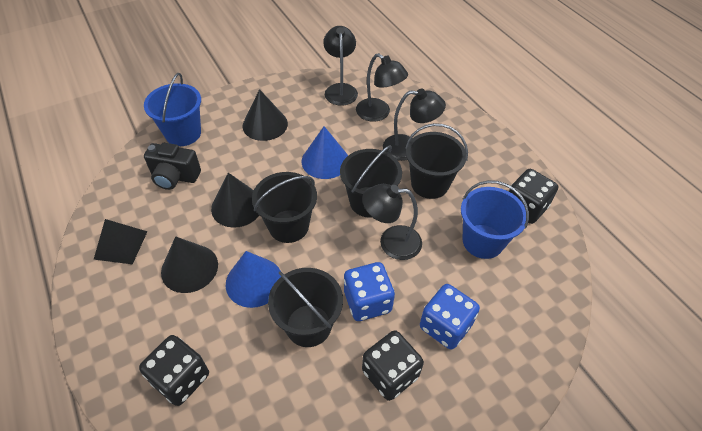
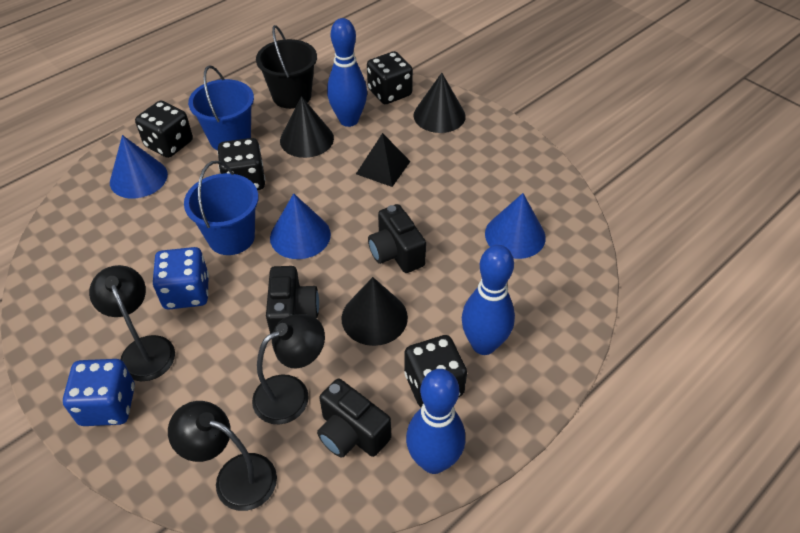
black bucket: 4 -> 1
black camera: 1 -> 3
black dice: 3 -> 4
black lamp: 4 -> 3
blue bowling pin: 0 -> 3
blue cone: 2 -> 3

